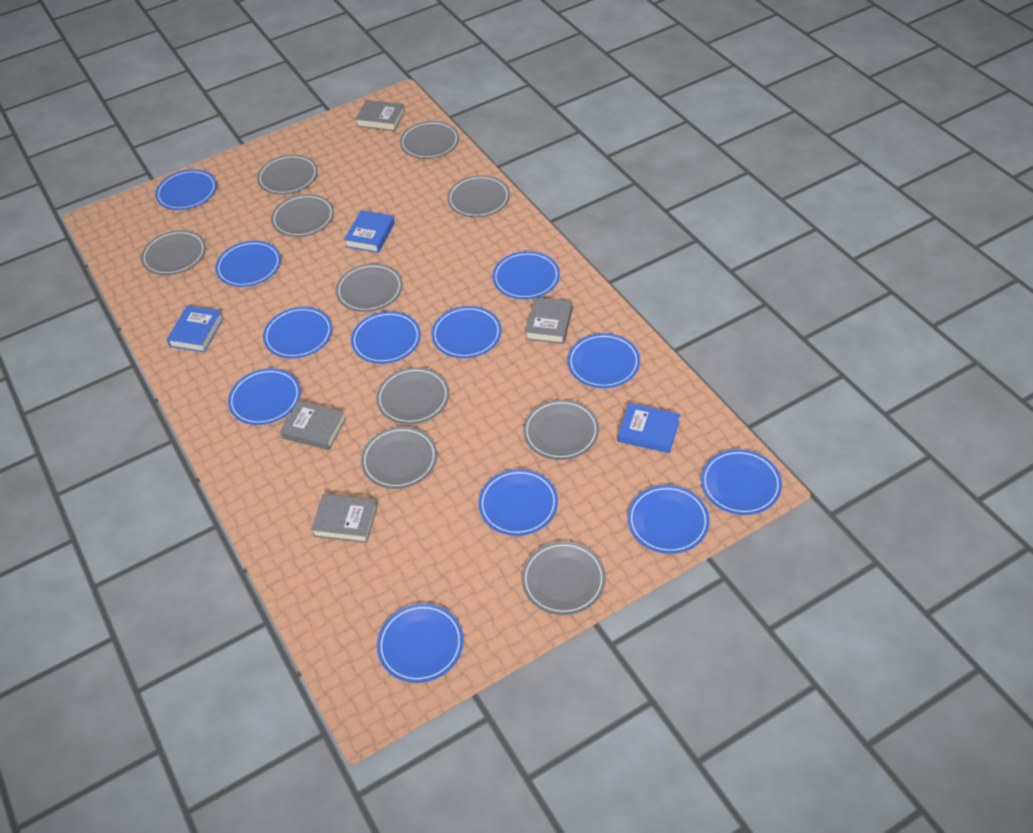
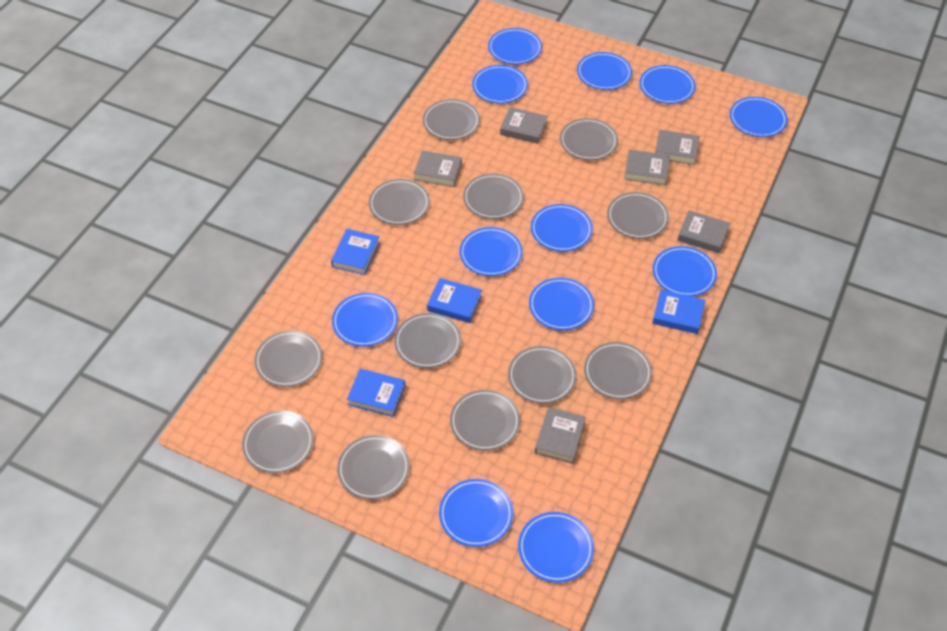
blue book: 3 -> 4
grey book: 4 -> 6
grey plate: 10 -> 12

